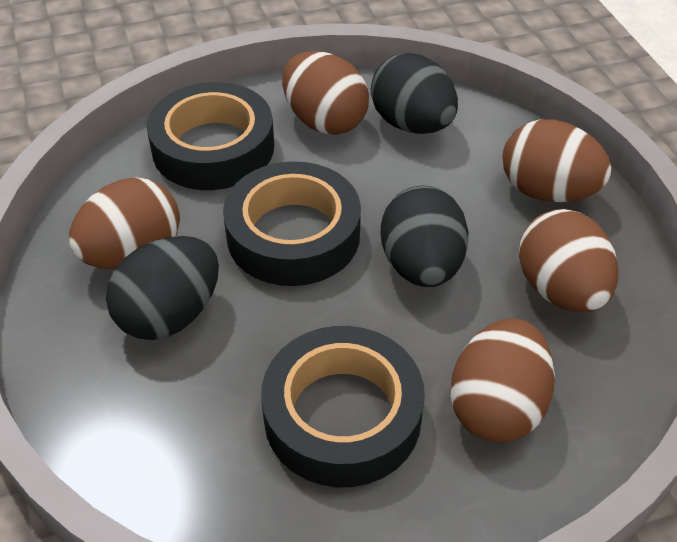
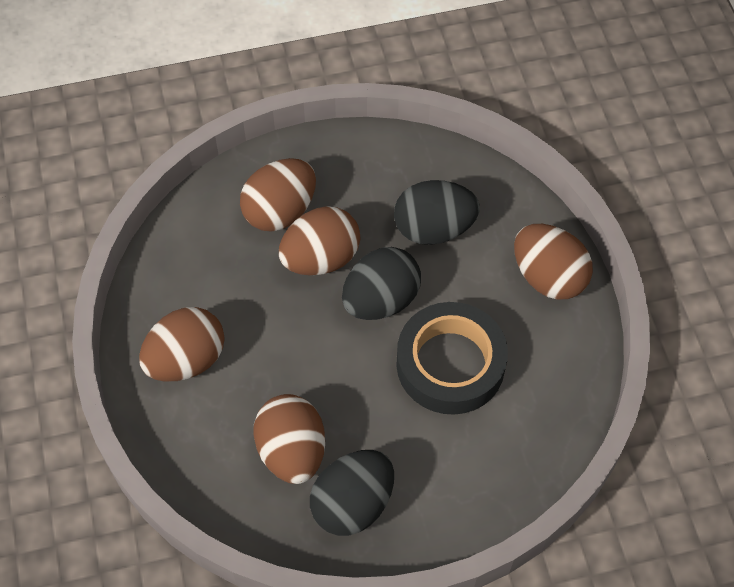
black tape: 3 -> 1

